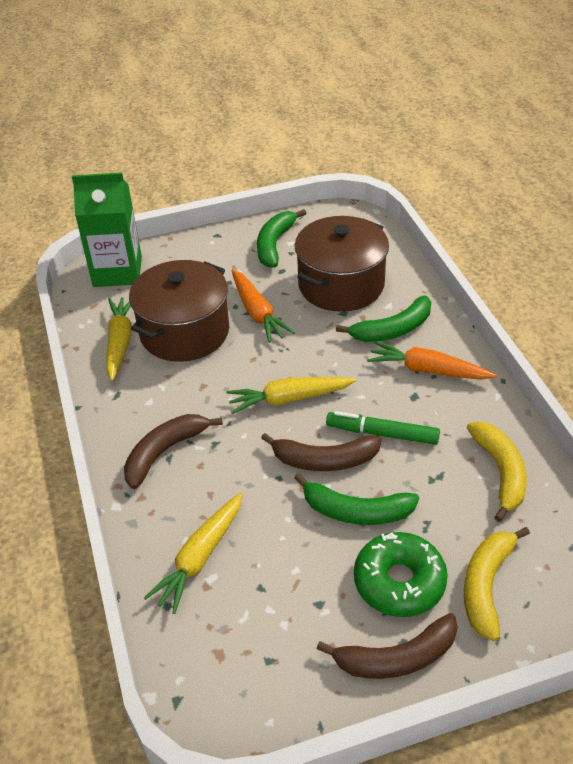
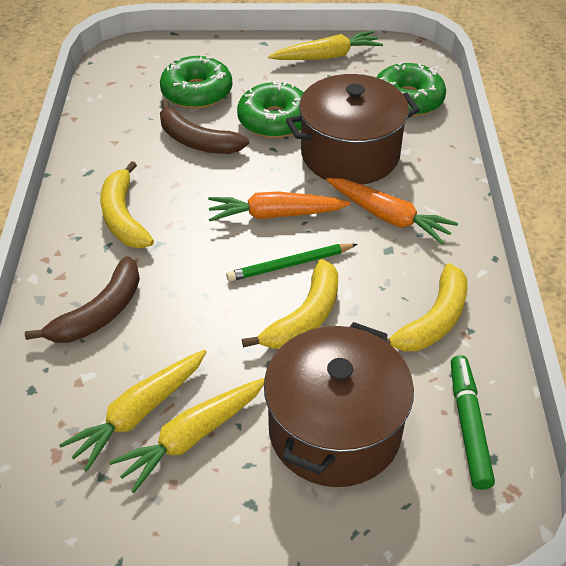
brown banana: 3 -> 2
green banana: 3 -> 0
green carton: 1 -> 0
green donut: 1 -> 3
green pencil: 0 -> 1
yellow banana: 2 -> 3

